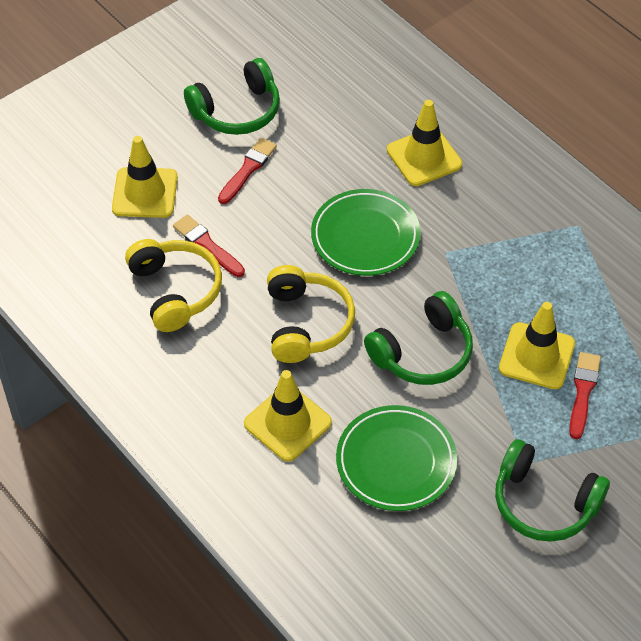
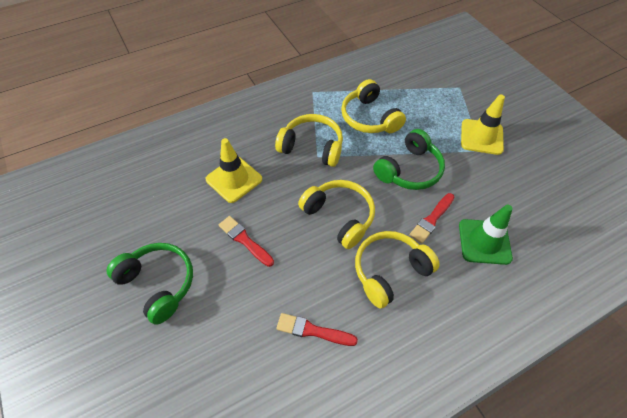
green headphones: 3 -> 2
green plate: 2 -> 0
green traffic cone: 0 -> 1
yellow headphones: 2 -> 4
yellow traffic cone: 4 -> 2

